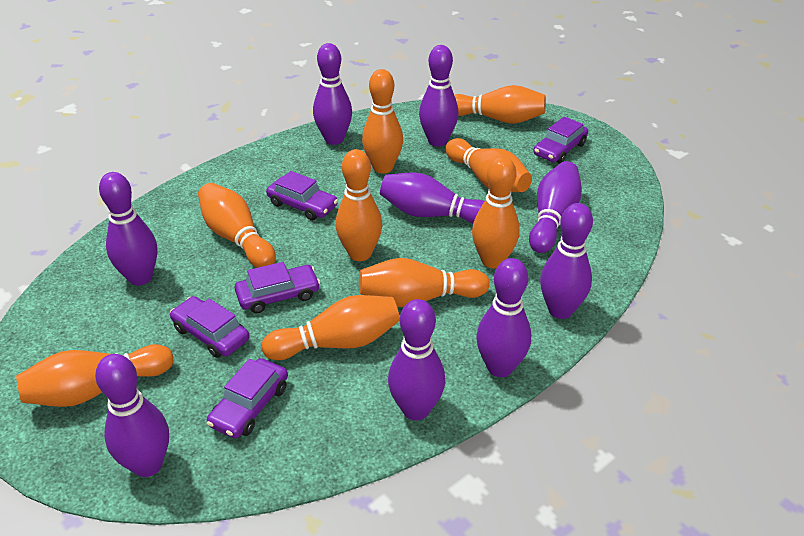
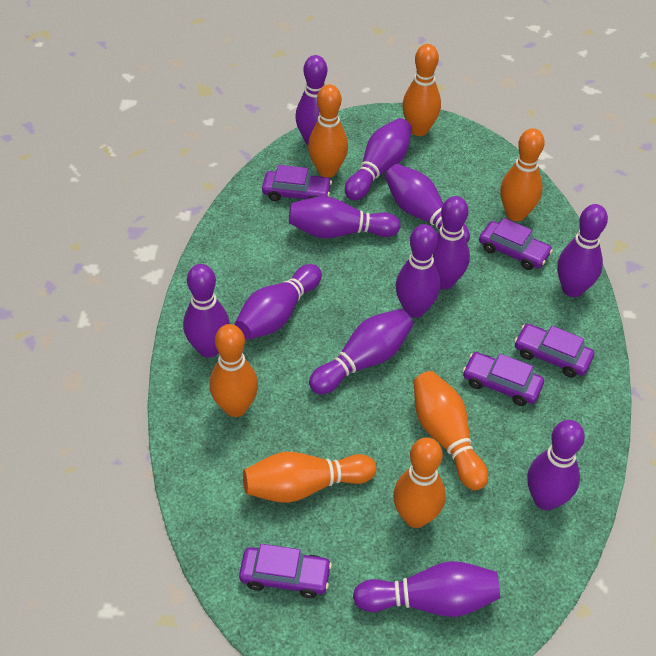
orange bowling pin: 9 -> 7
purple bowling pin: 9 -> 12

